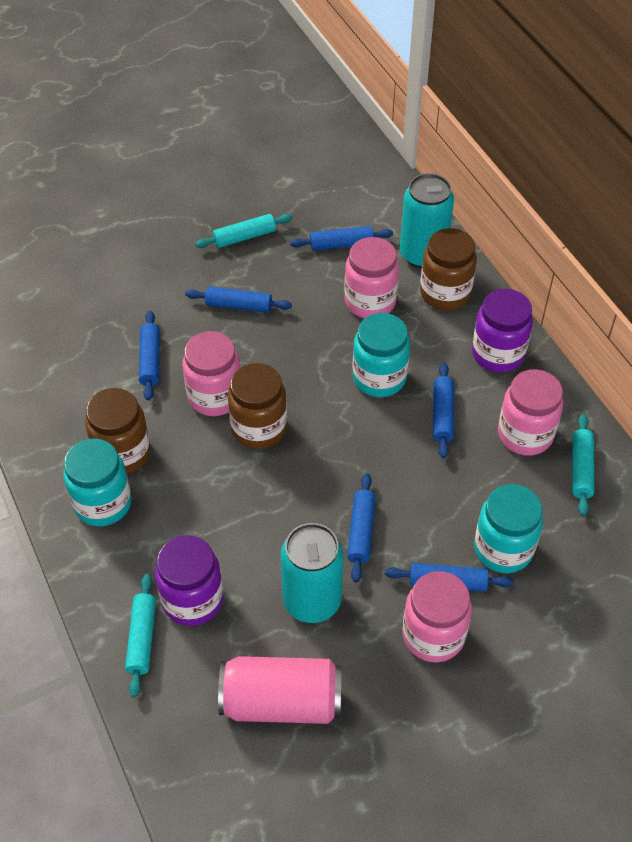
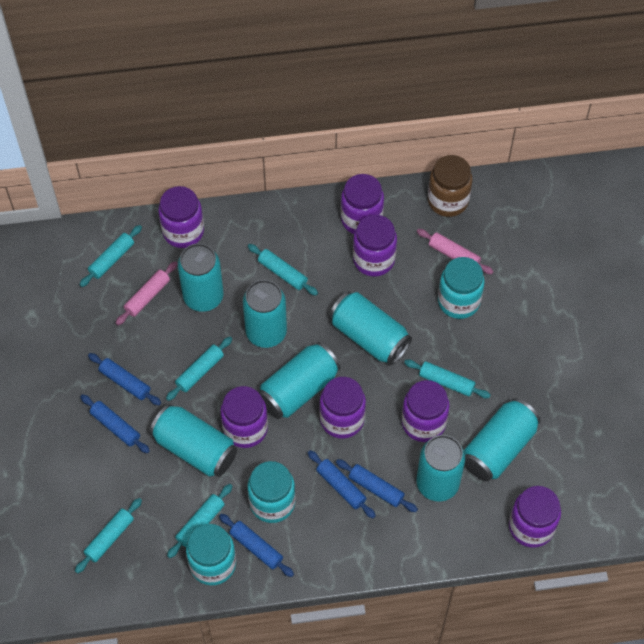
blue rolling pin: 6 -> 5
brown jar: 3 -> 1
pink can: 1 -> 0
pink jar: 4 -> 0
pink rolling pin: 0 -> 2
purple jar: 2 -> 7
turquoise can: 2 -> 7
turquoise rolling pin: 3 -> 6

